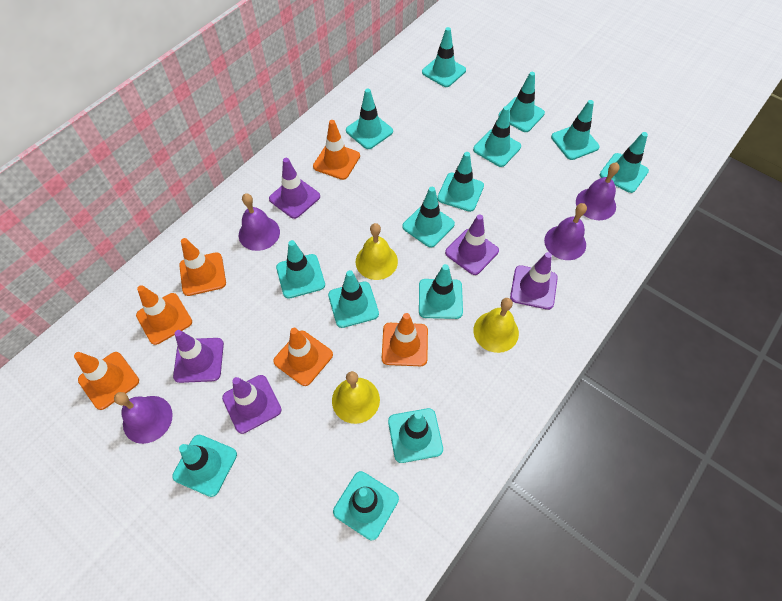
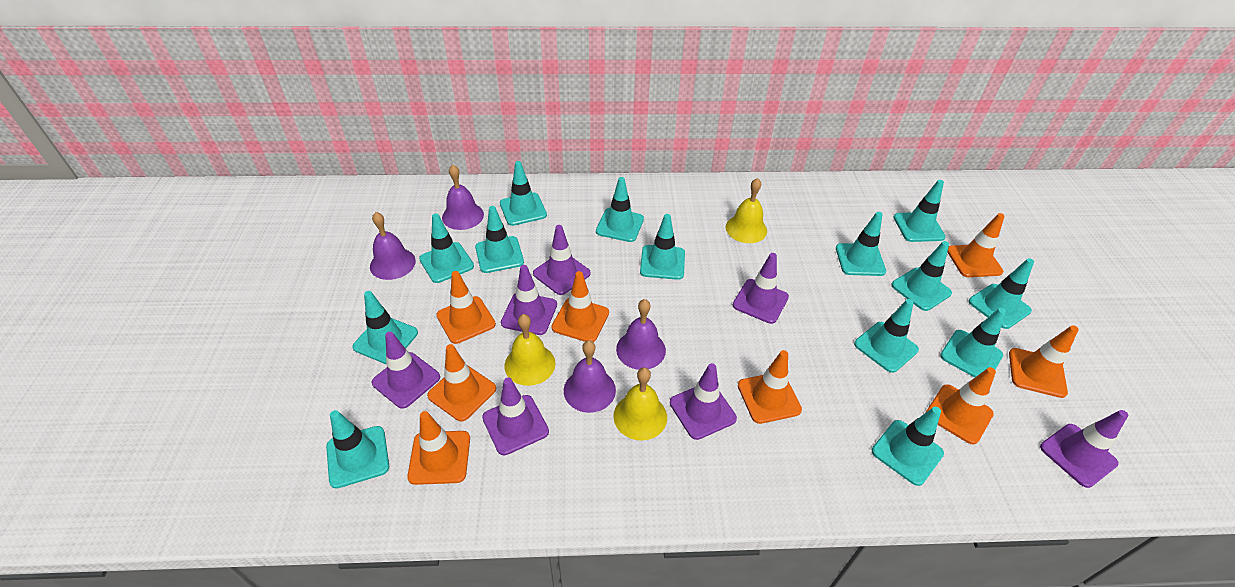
orange traffic cone: 6 -> 8
purple traffic cone: 5 -> 7

